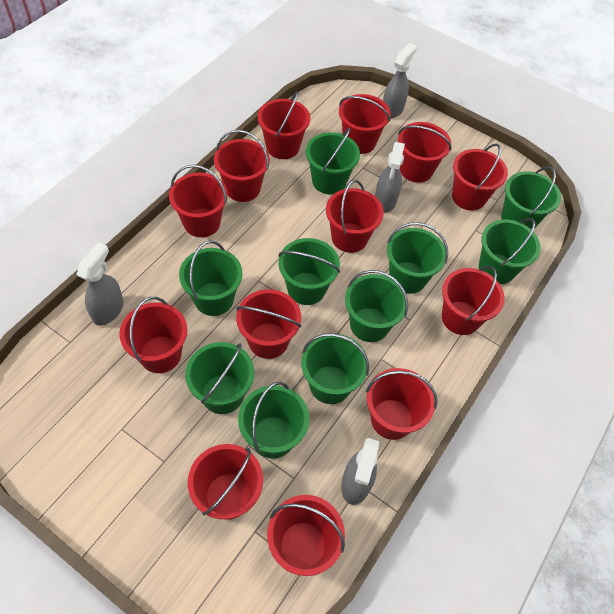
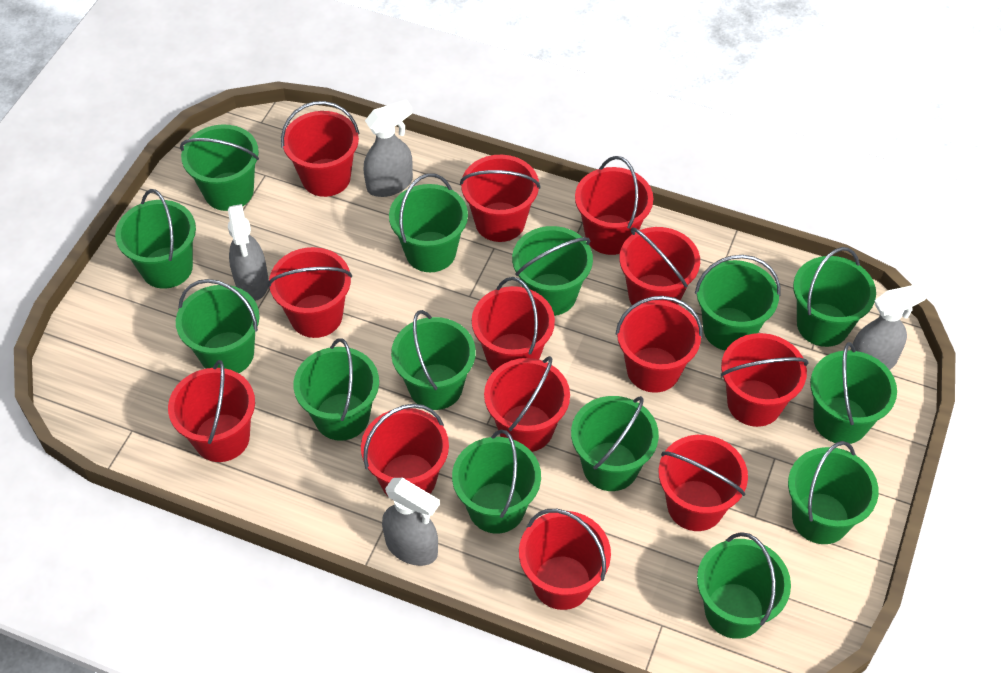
green bucket: 10 -> 14

